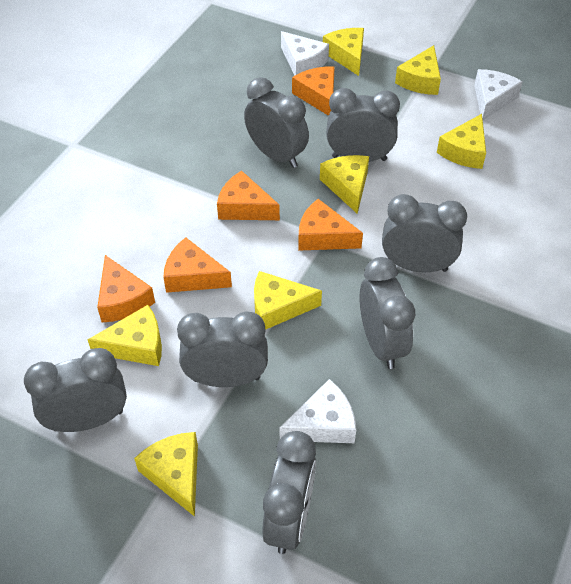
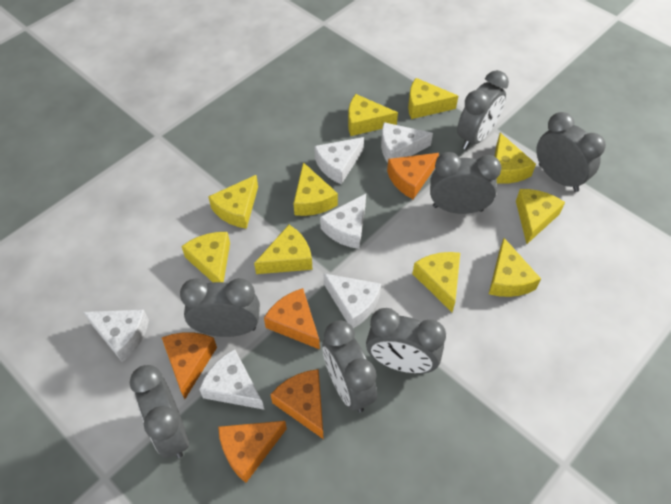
white cheese: 3 -> 6
yellow cheese: 7 -> 10

